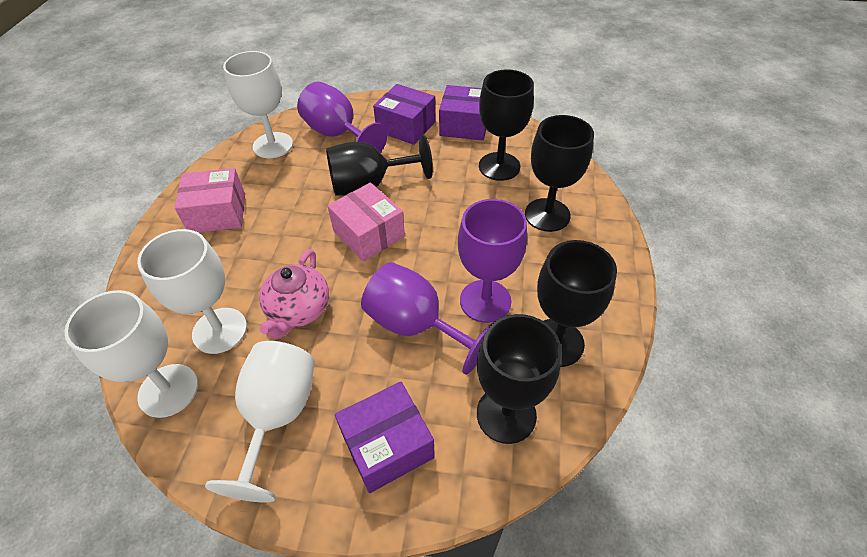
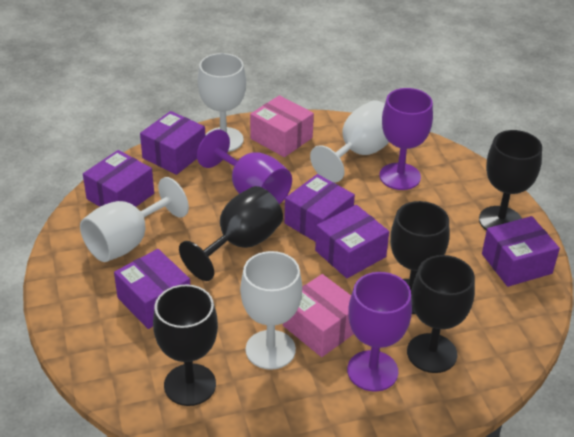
pink teapot: 1 -> 0
purple box: 3 -> 6

